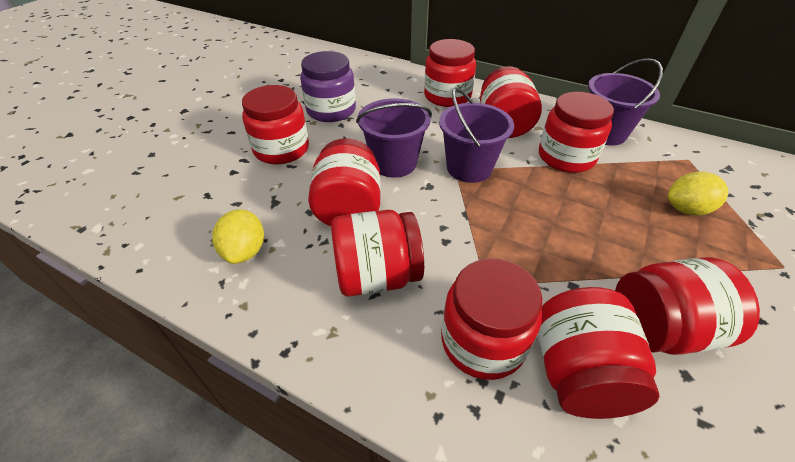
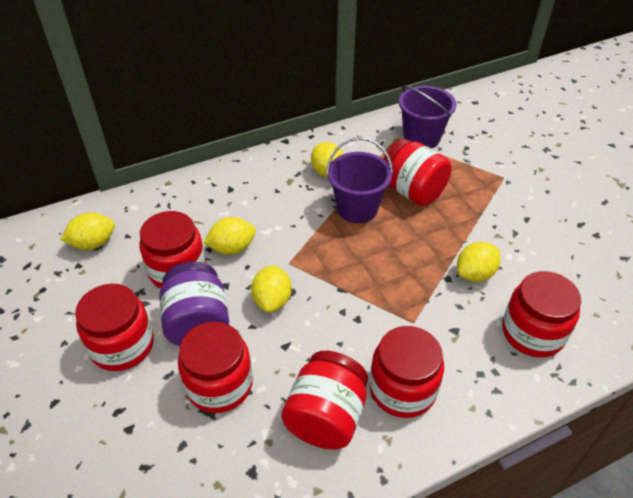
purple bucket: 3 -> 2
red jar: 9 -> 7
yellow lemon: 2 -> 5

